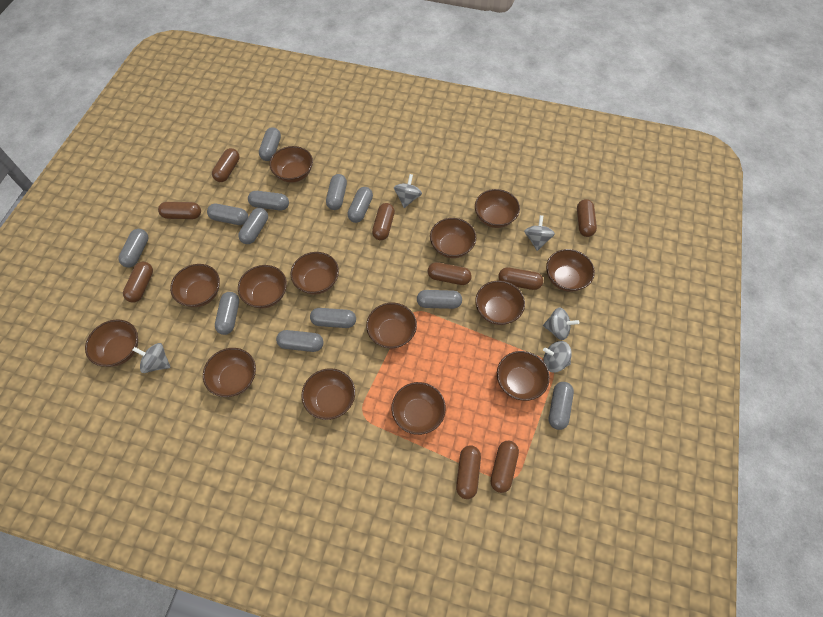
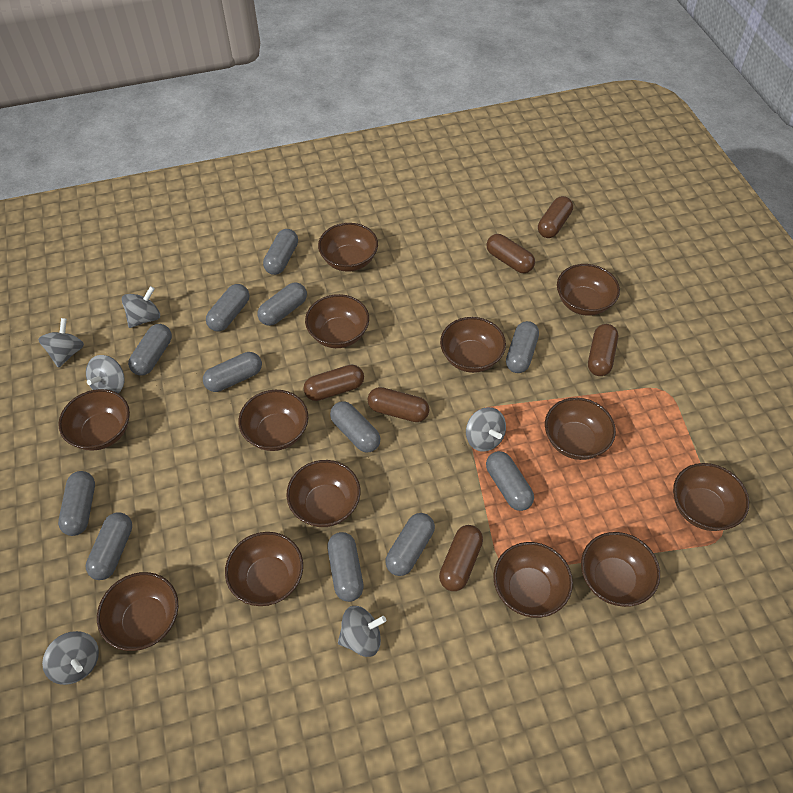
brown bowl: 14 -> 13
brown capsule: 9 -> 6
grey spinning top: 5 -> 6

